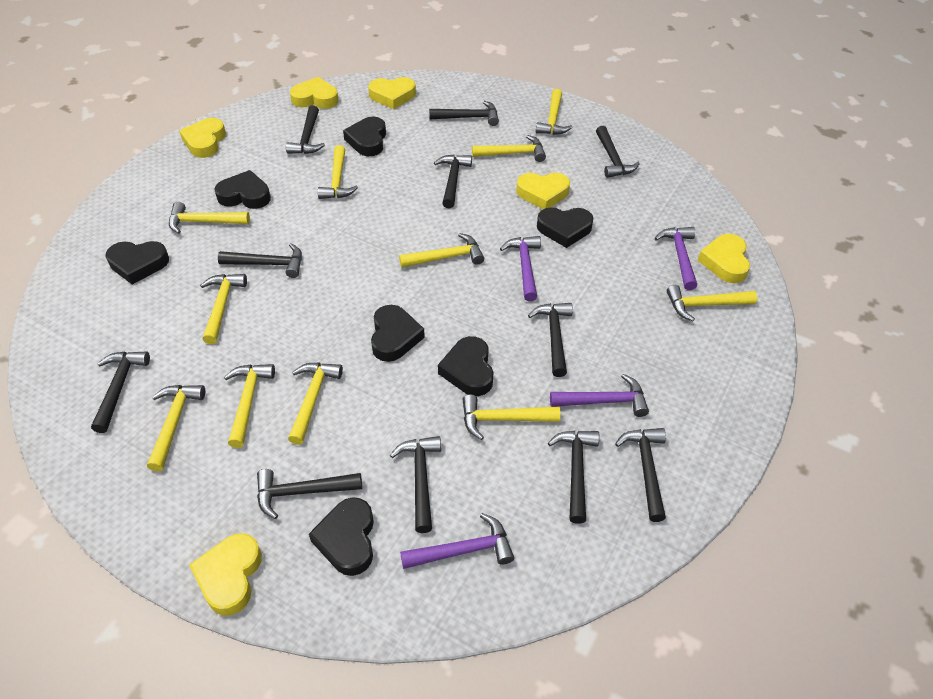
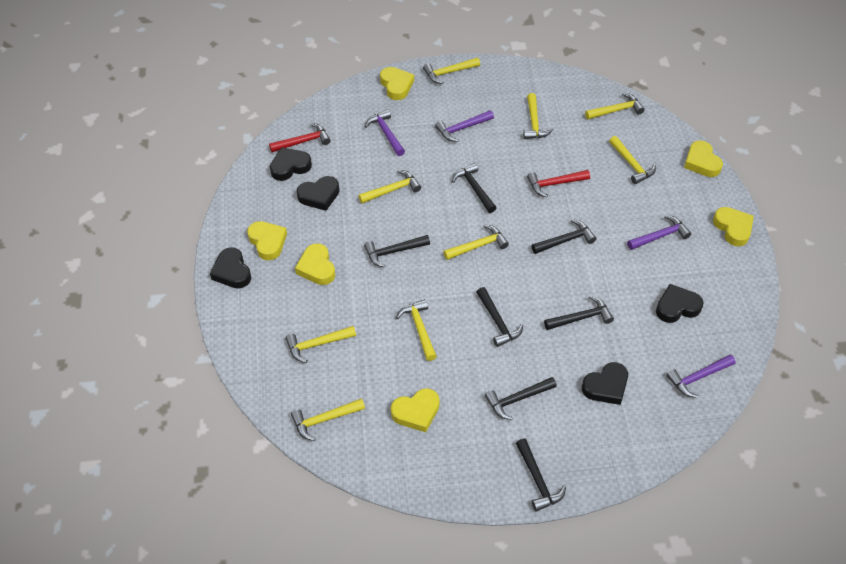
black hammer: 11 -> 7
black heart: 7 -> 5
red hammer: 0 -> 2
yellow hammer: 11 -> 9

